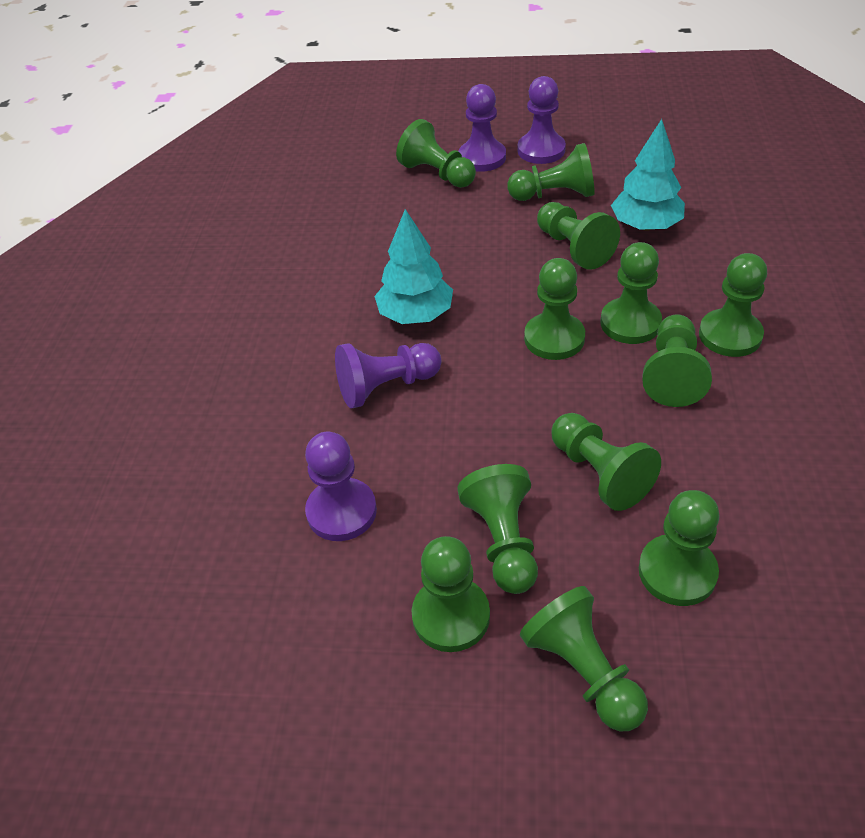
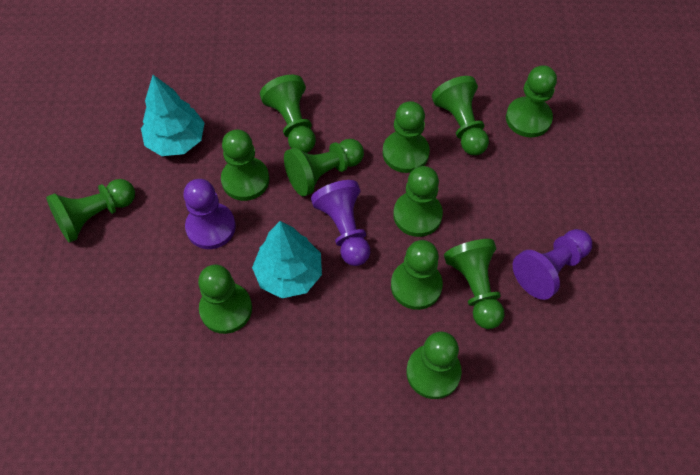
purple pawn: 4 -> 3

